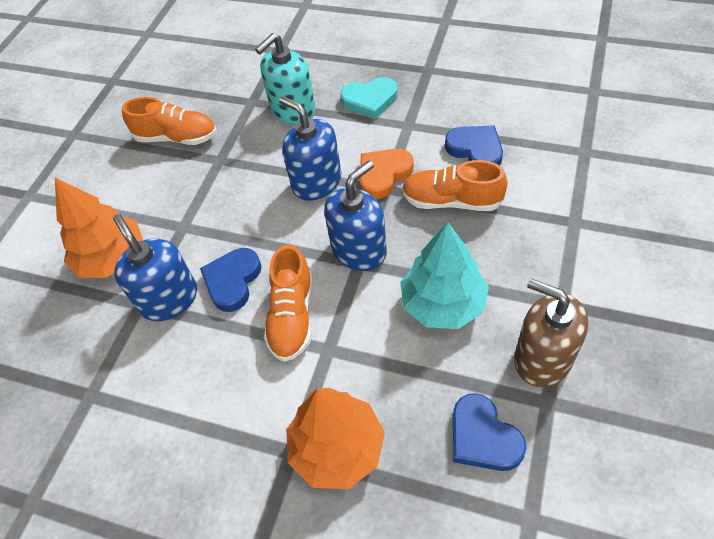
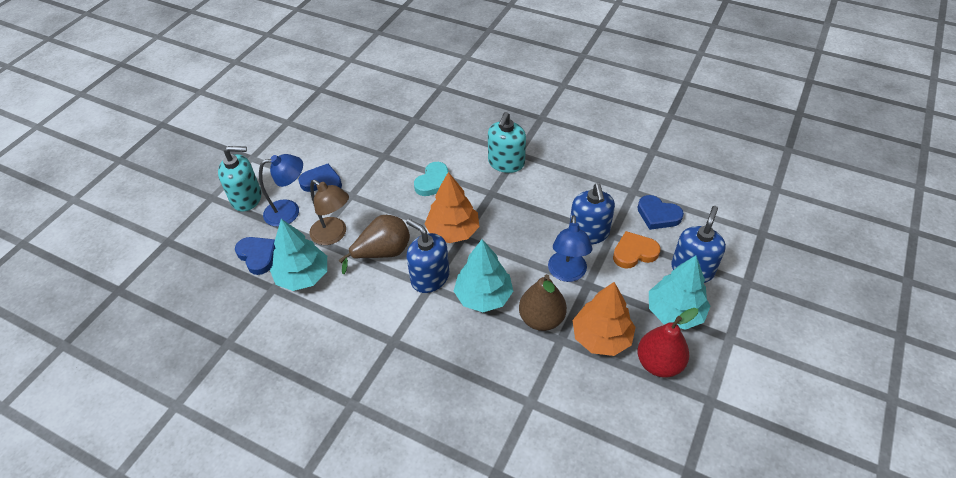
blue lamp: 0 -> 2
brown lamp: 0 -> 1
brown pear: 0 -> 2
brown soap dispenser: 1 -> 0
orange shoe: 3 -> 0
red pear: 0 -> 1
turquoise soap dispenser: 1 -> 2
turquoise tree: 1 -> 3

